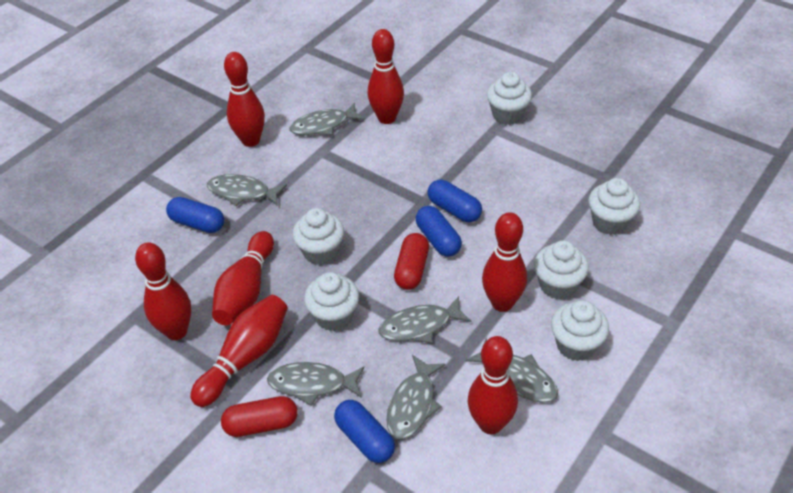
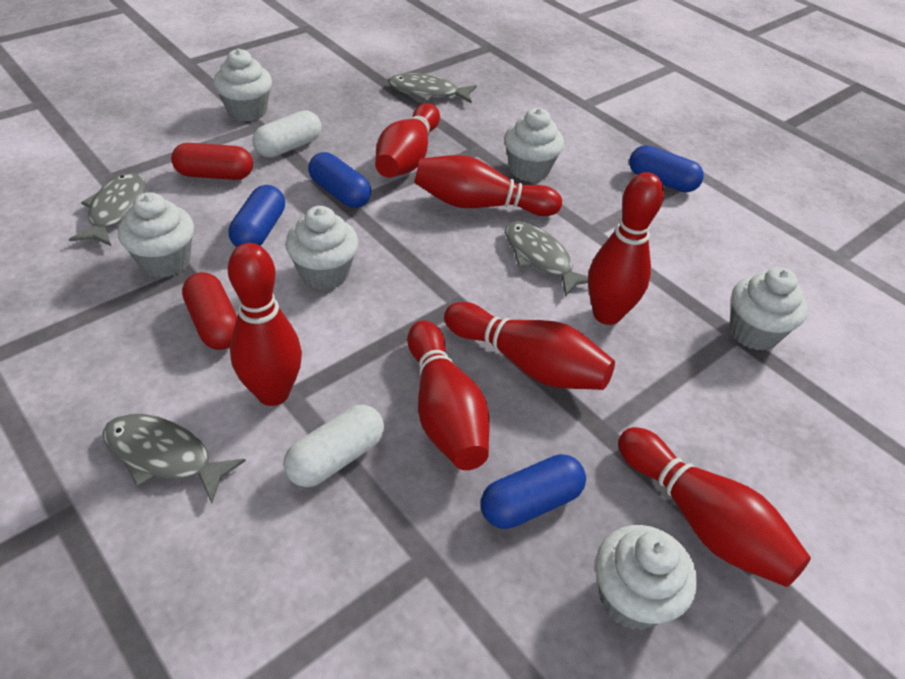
grey fish: 6 -> 4
white capsule: 0 -> 2

